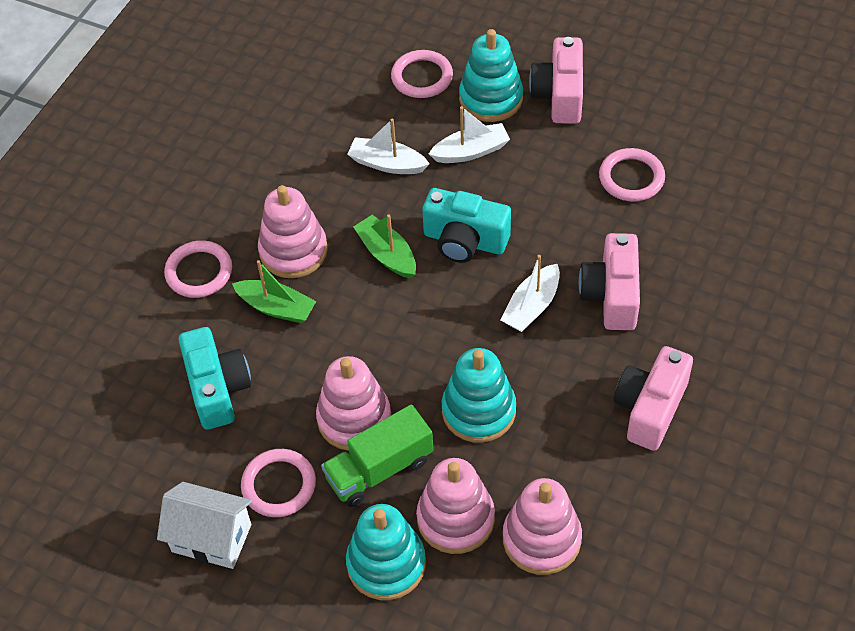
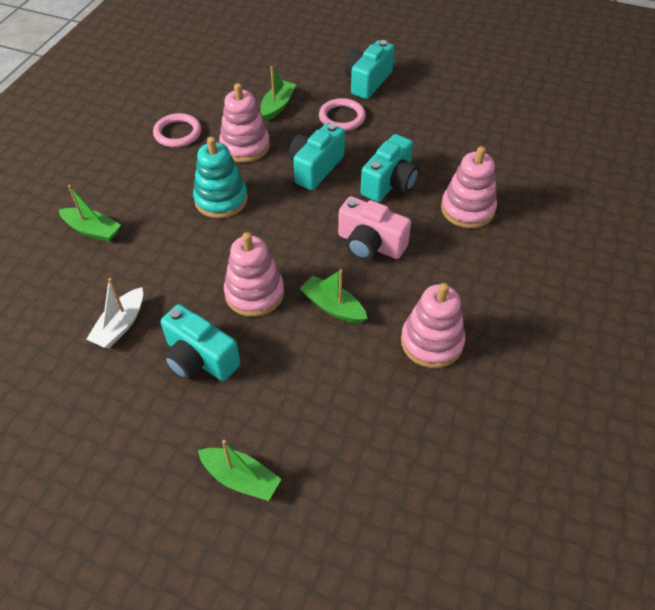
green boat: 2 -> 4
green truck: 1 -> 0
pink camera: 3 -> 1
pink ring: 4 -> 2
turquoise camera: 2 -> 4
turquoise stacking toy: 3 -> 1
white boat: 3 -> 1
white house: 1 -> 0

